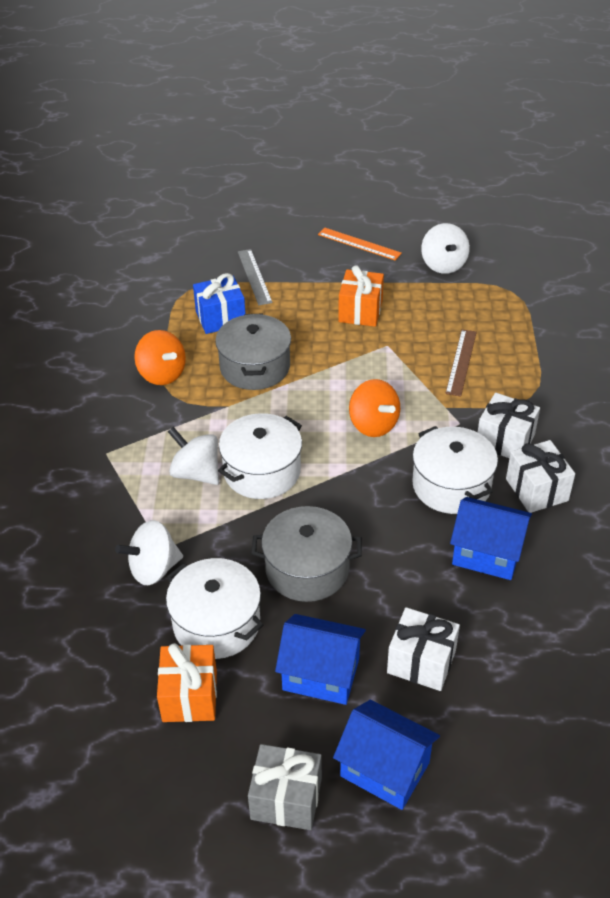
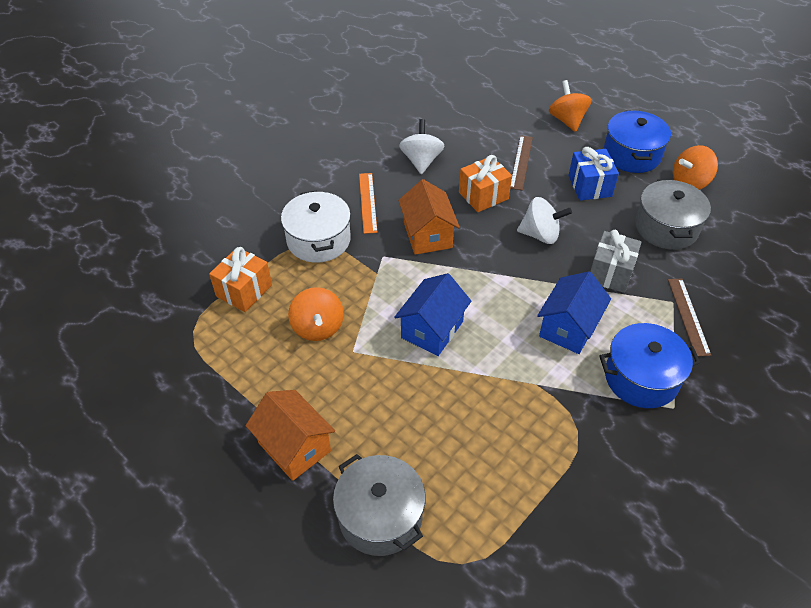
blue house: 3 -> 2
blue pot: 0 -> 2
brown ruler: 1 -> 2
grey ruler: 1 -> 0
orange house: 0 -> 2
orange spinning top: 2 -> 3
white gift: 3 -> 0
white pot: 3 -> 1
white spinning top: 3 -> 2

